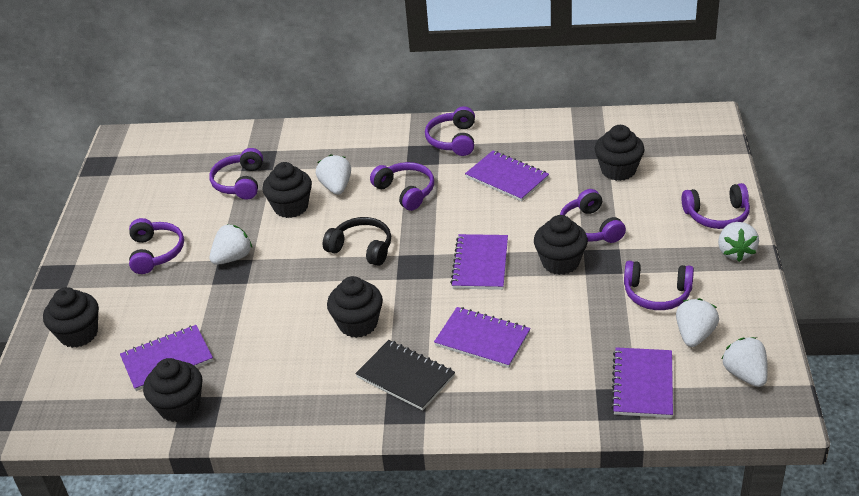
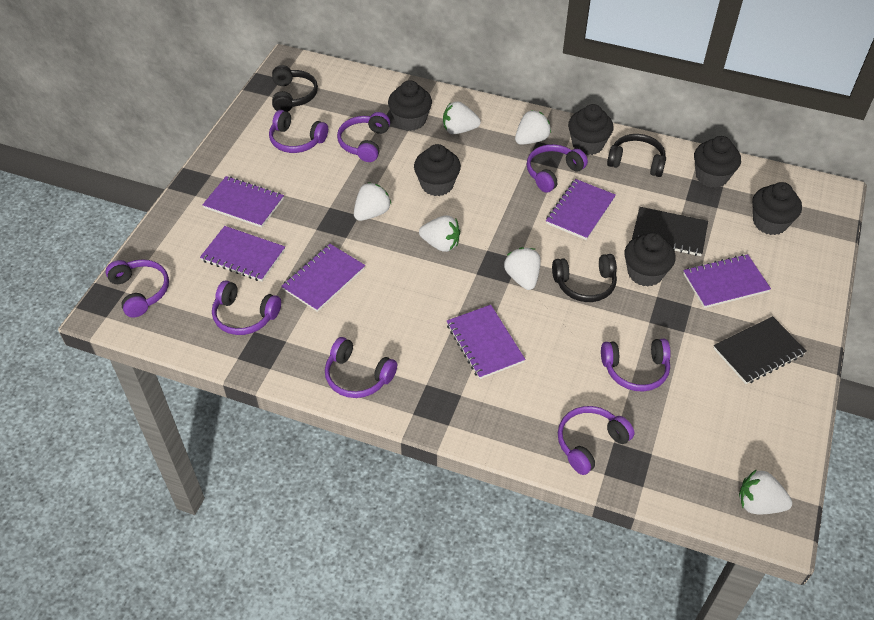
black headphones: 1 -> 3
black notebook: 1 -> 2
purple headphones: 7 -> 8
purple notebook: 5 -> 6
white strawberry: 5 -> 6

